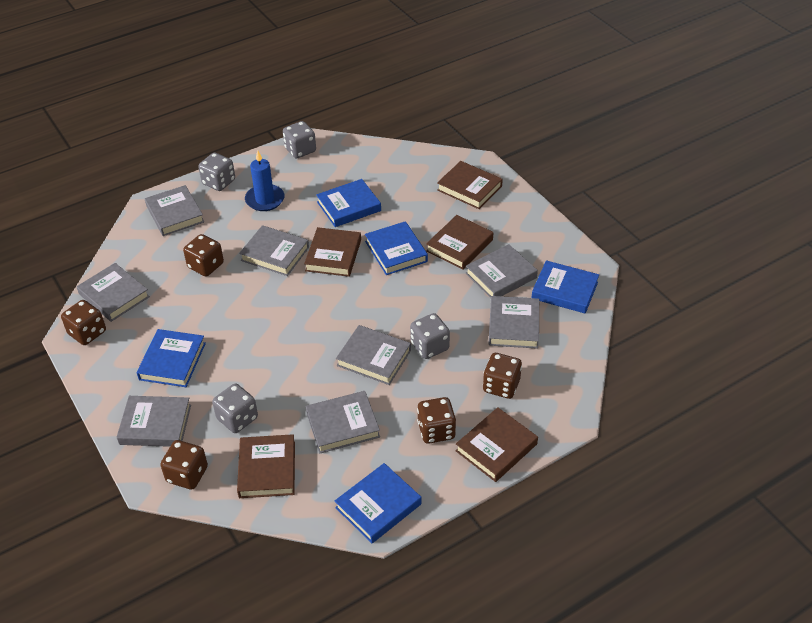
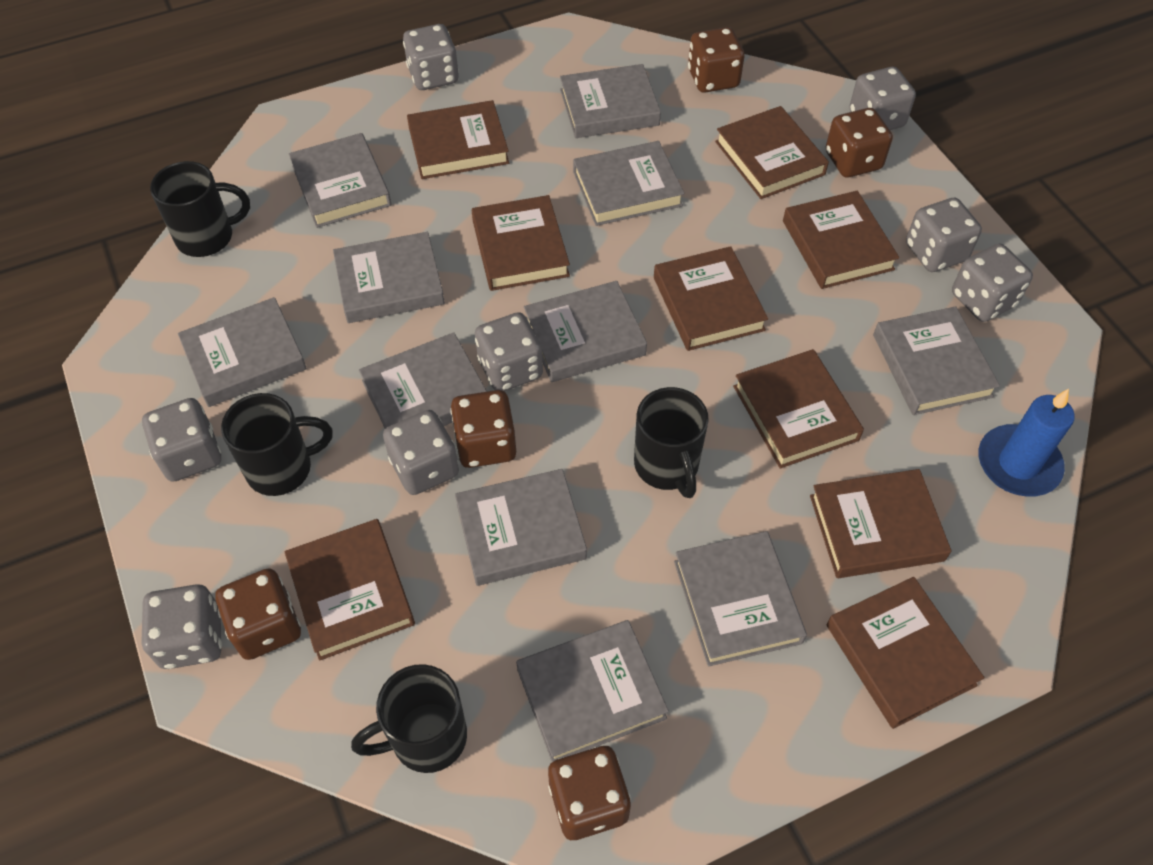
black mug: 0 -> 4
blue book: 5 -> 0
brown book: 5 -> 9
grey book: 8 -> 11
grey dice: 4 -> 8

